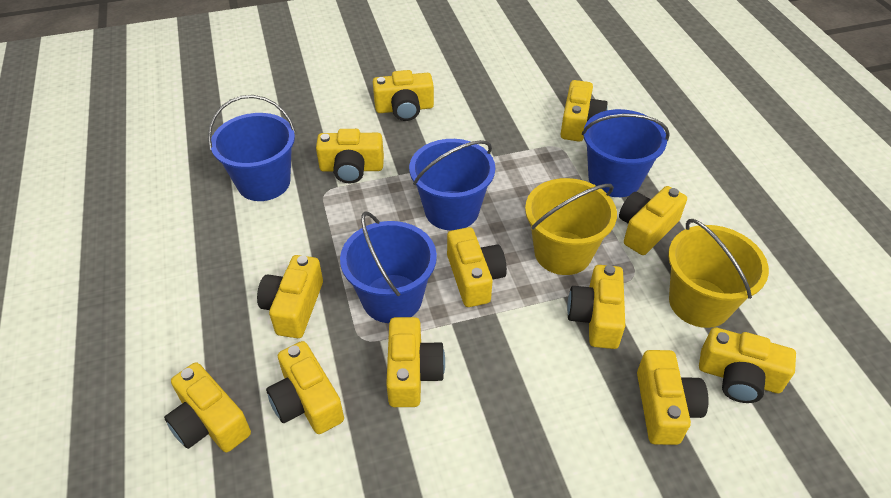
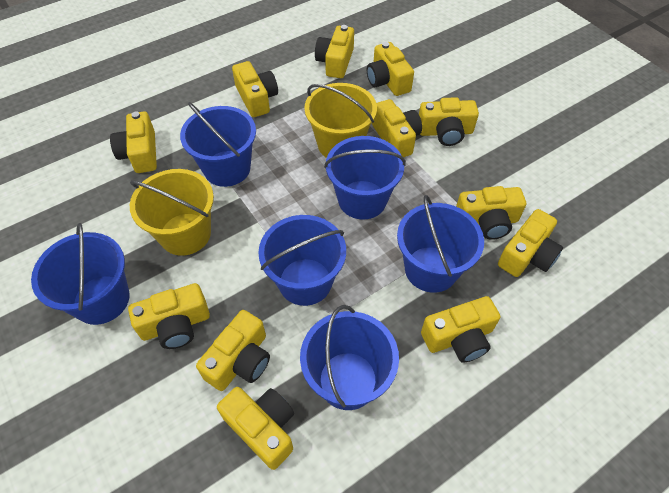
blue bucket: 4 -> 6

